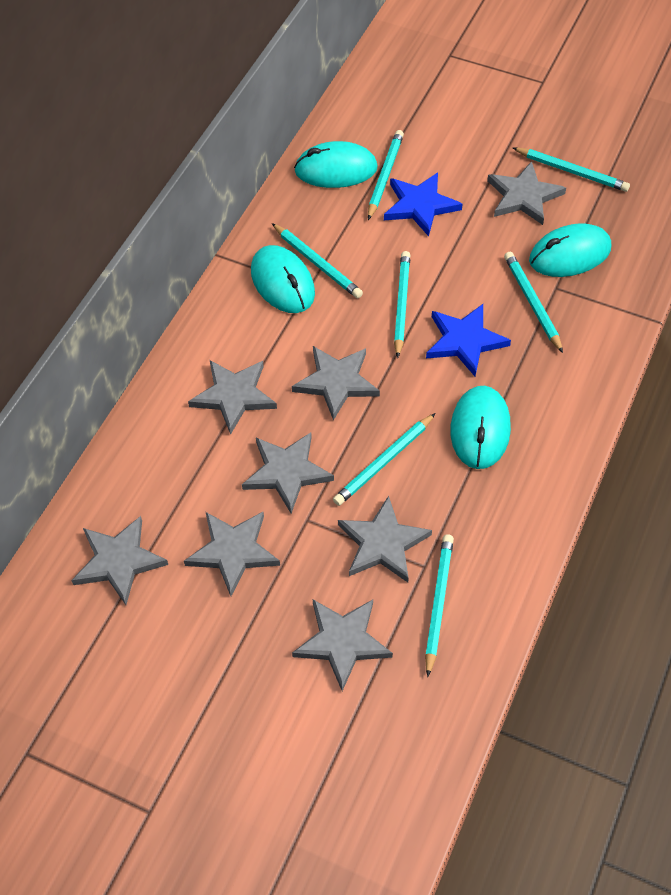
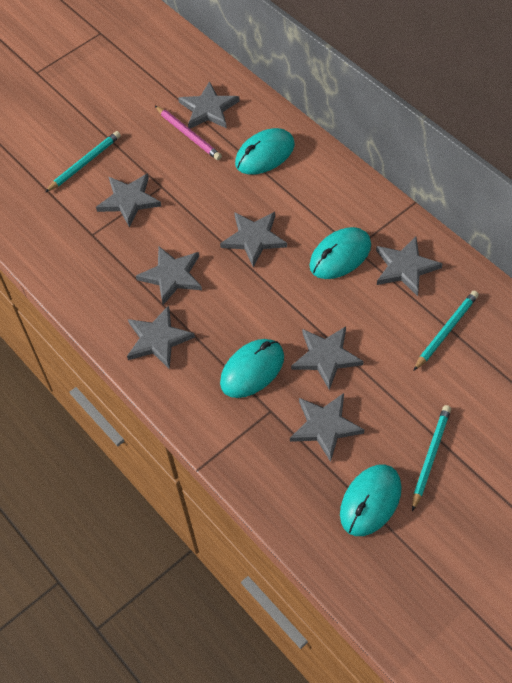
blue star: 2 -> 0
pink pencil: 0 -> 1
turquoise pencil: 7 -> 3

